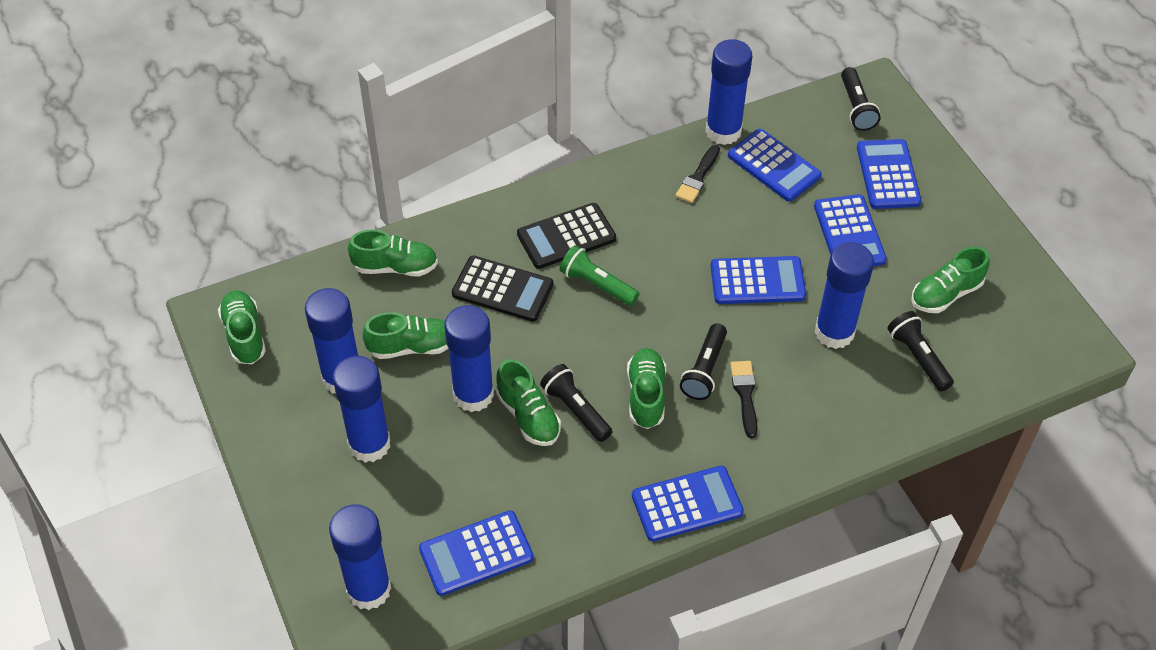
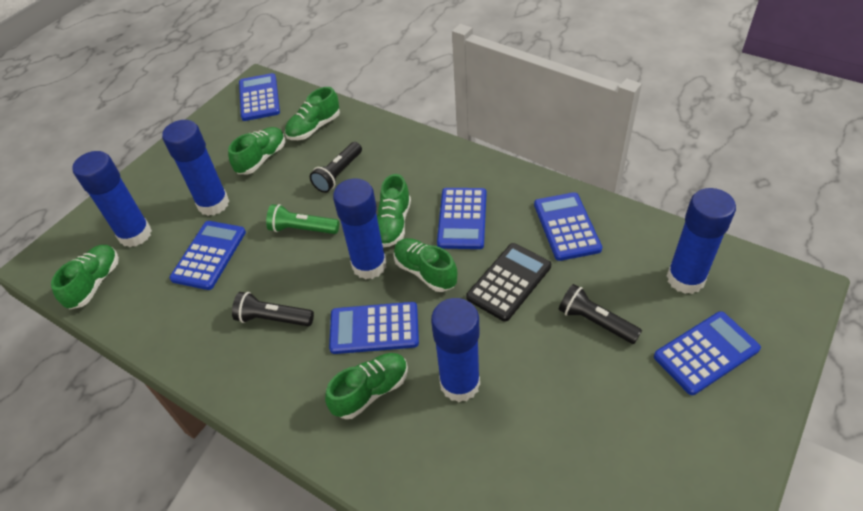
black brush: 2 -> 0
black calculator: 2 -> 1
black flashlight: 4 -> 3
blue glue stick: 6 -> 5

